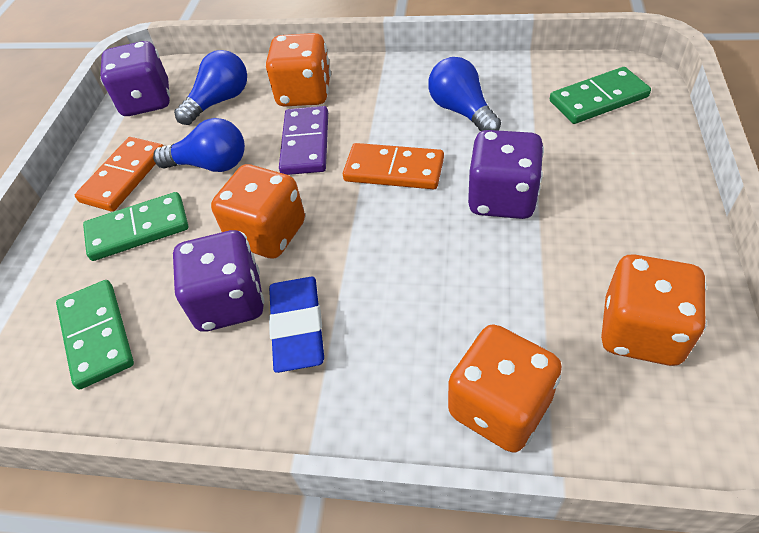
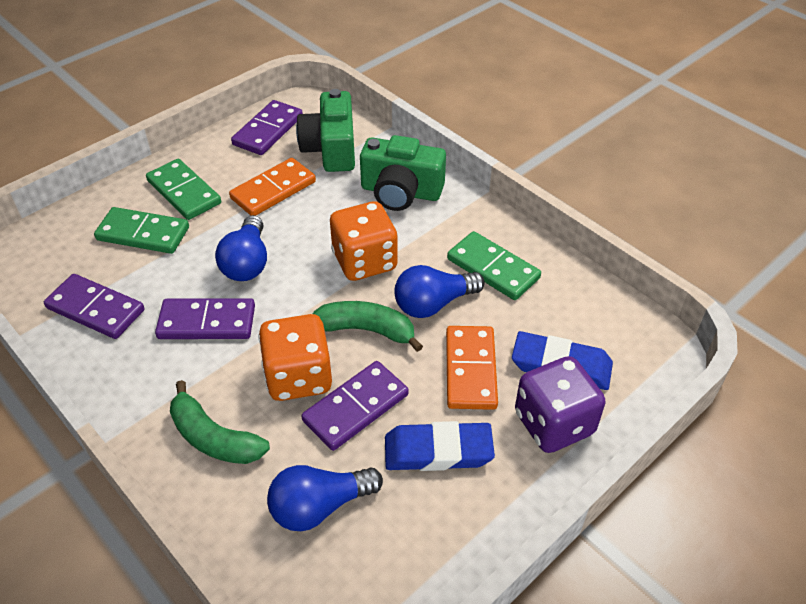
blue eraser: 1 -> 2
green banana: 0 -> 2
green camera: 0 -> 2
orange dice: 4 -> 2
purple dice: 3 -> 1
purple domino: 1 -> 4

